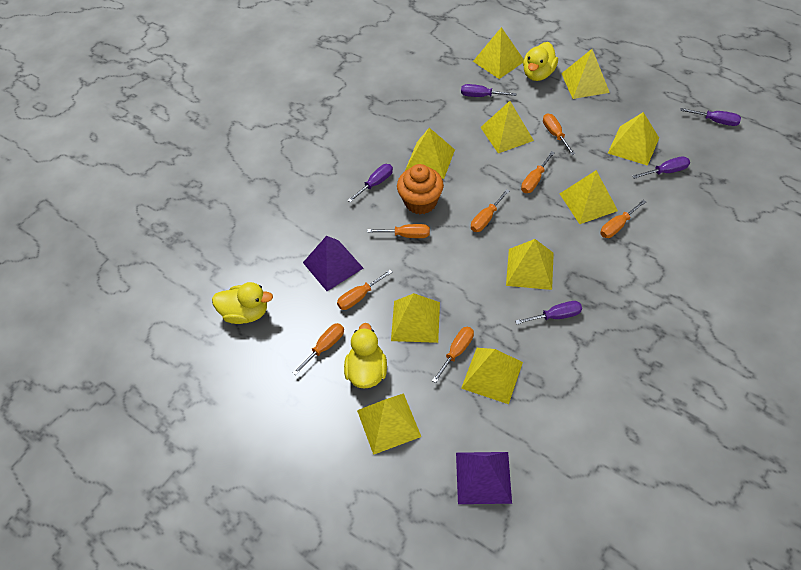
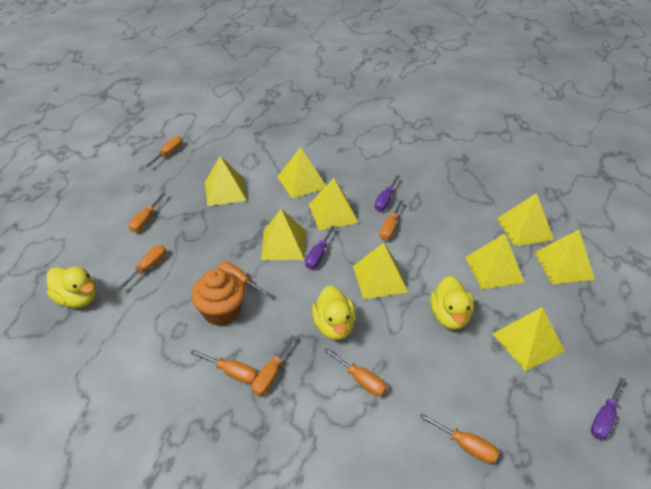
orange screwdriver: 8 -> 9
purple pyramid: 2 -> 0
purple screwdriver: 5 -> 3
yellow pyramid: 10 -> 9

